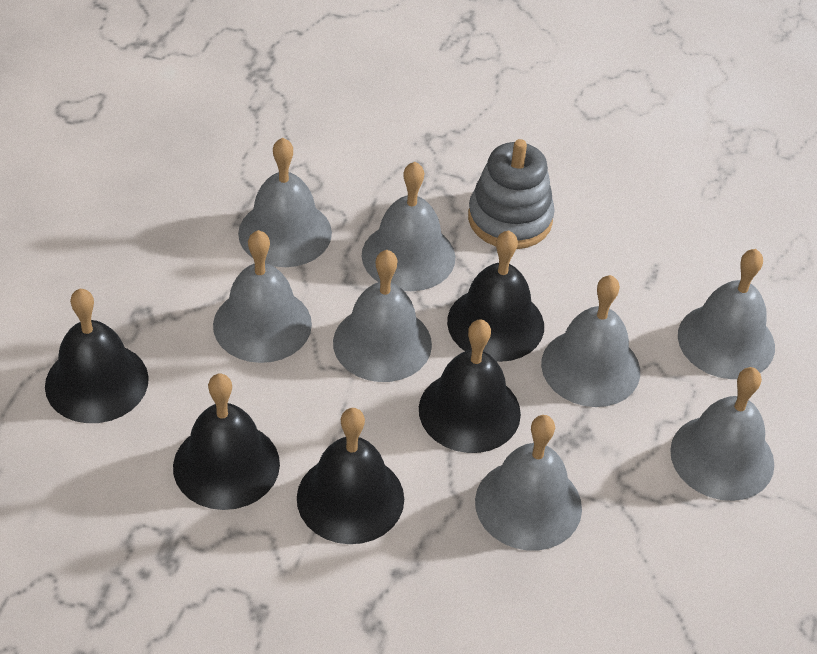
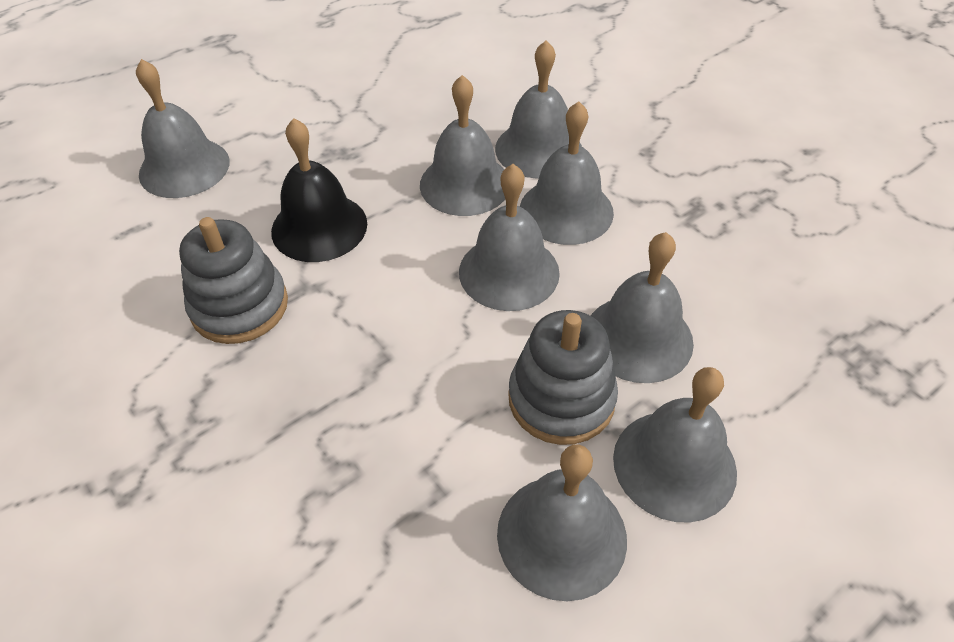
black bell: 5 -> 1
grey stacking toy: 1 -> 2

